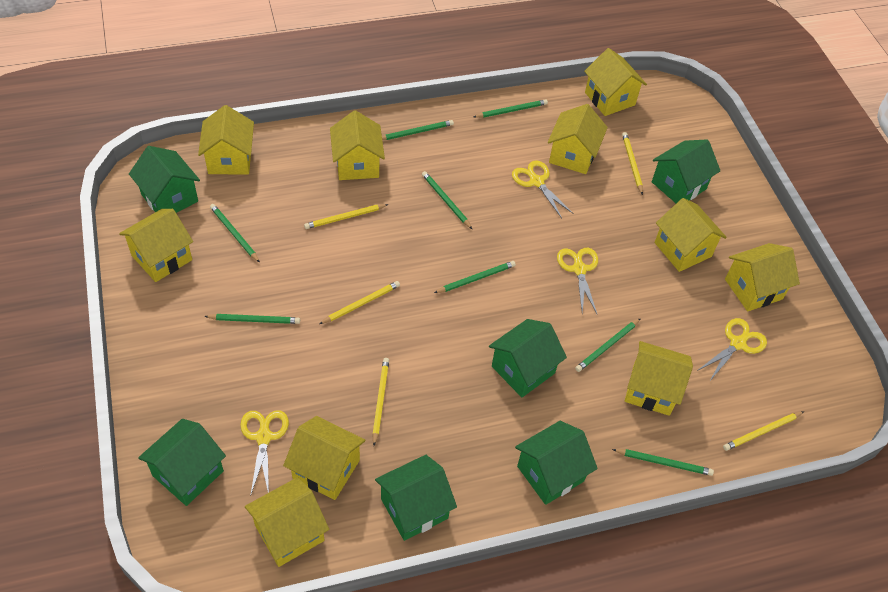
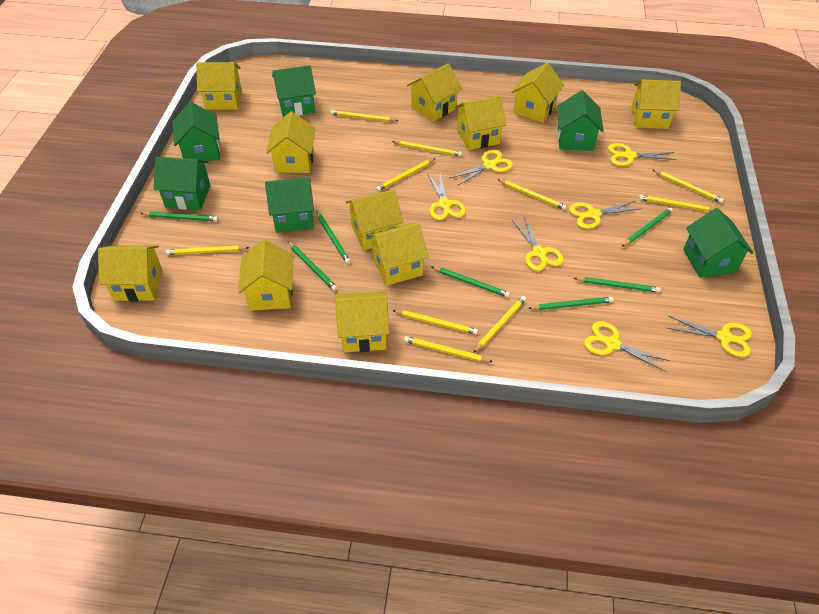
green pencil: 8 -> 7
yellow house: 10 -> 11
yellow pencil: 5 -> 10
yellow scissors: 4 -> 7

